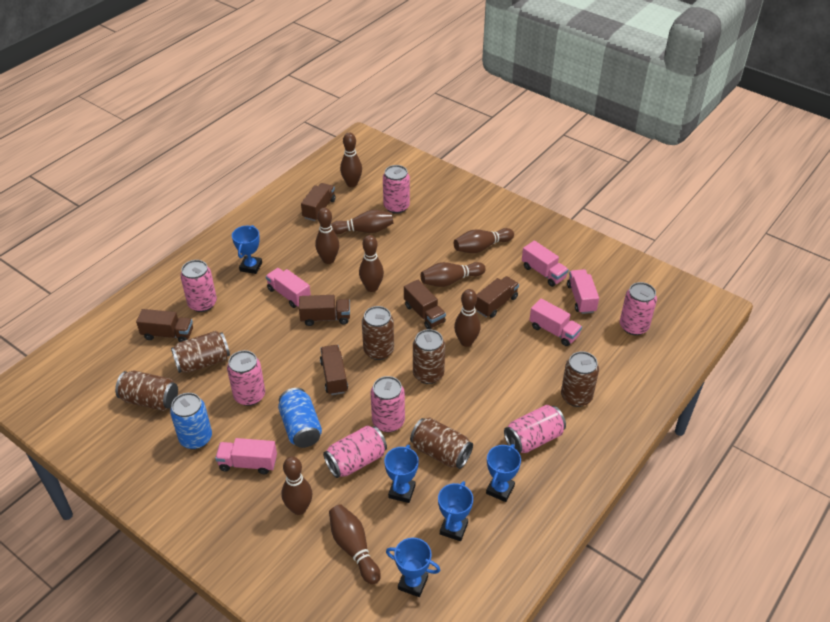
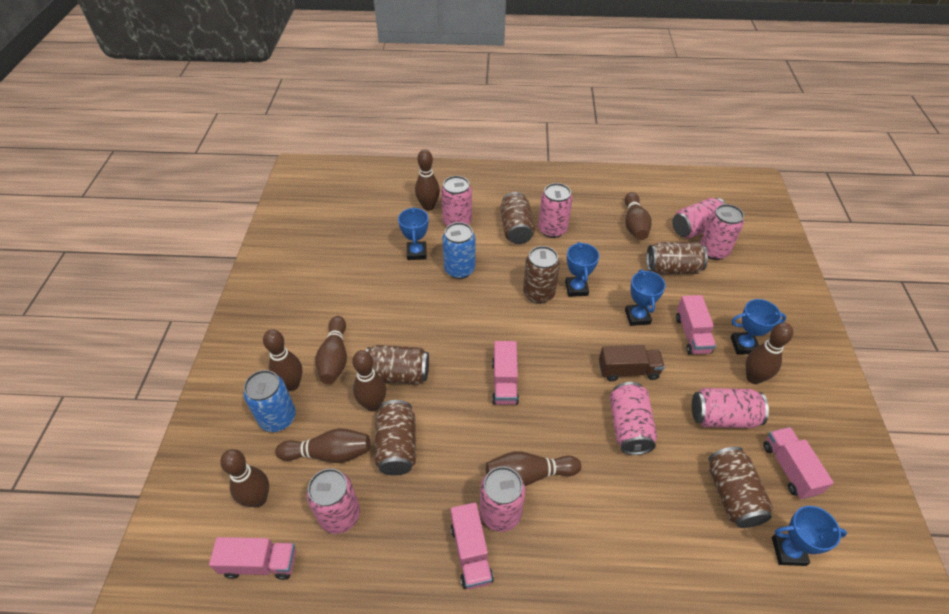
brown truck: 6 -> 1
pink can: 7 -> 8

